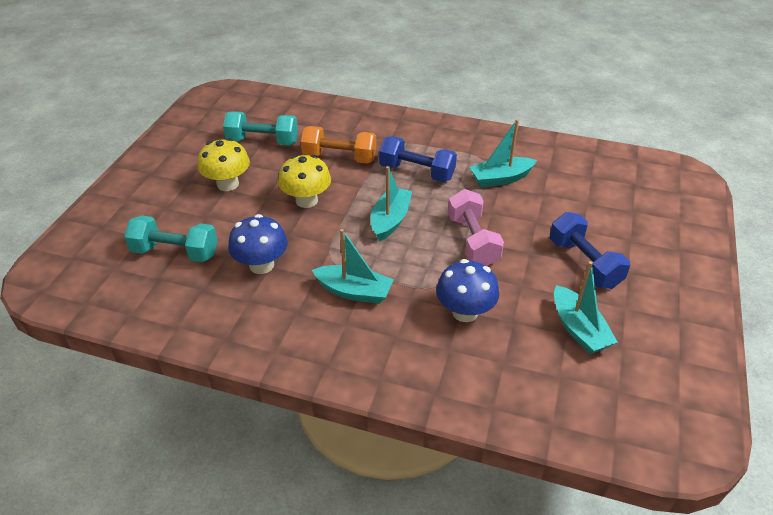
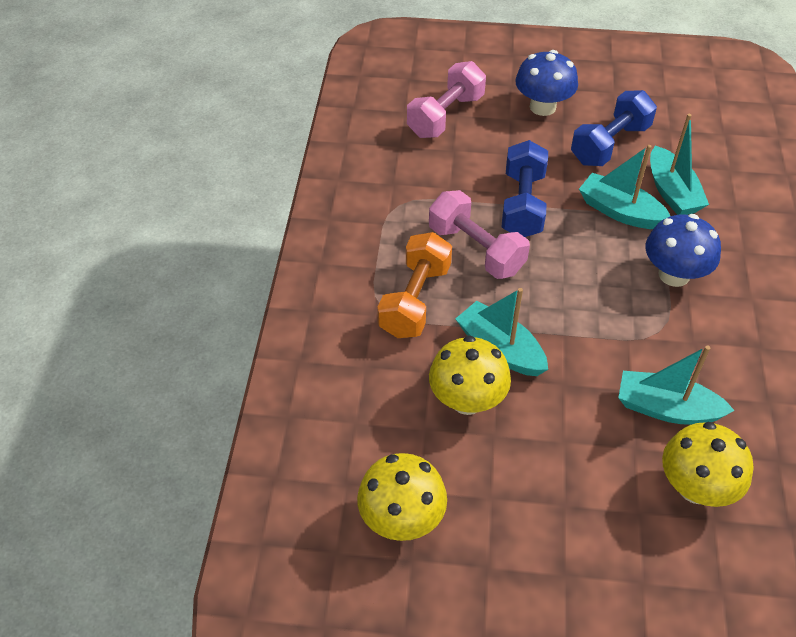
pink dumbbell: 1 -> 2
turquoise dumbbell: 2 -> 0
yellow mushroom: 2 -> 3

